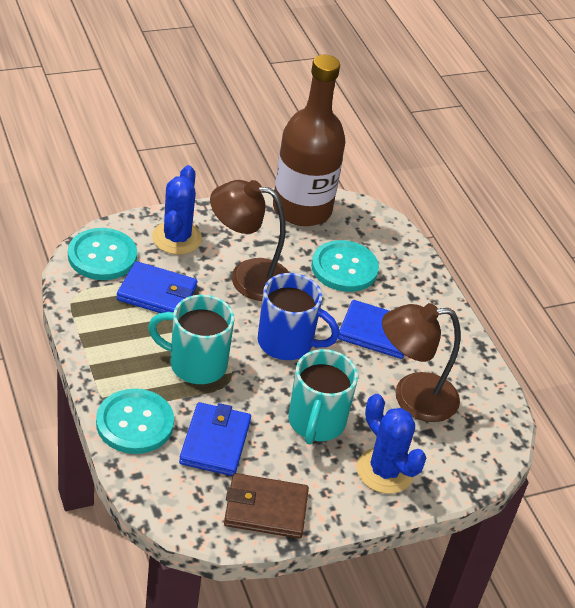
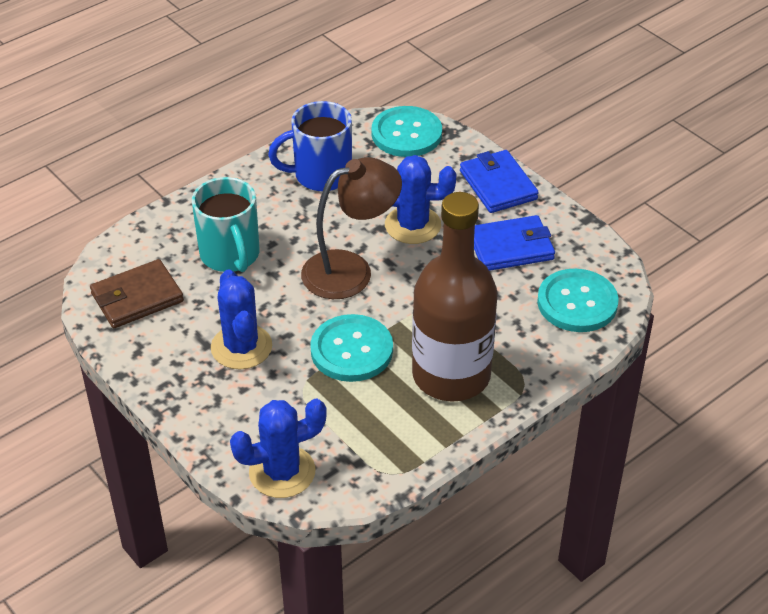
blue cactus: 2 -> 3
blue wallet: 3 -> 2
brown lamp: 2 -> 1
turquoise mug: 2 -> 1

